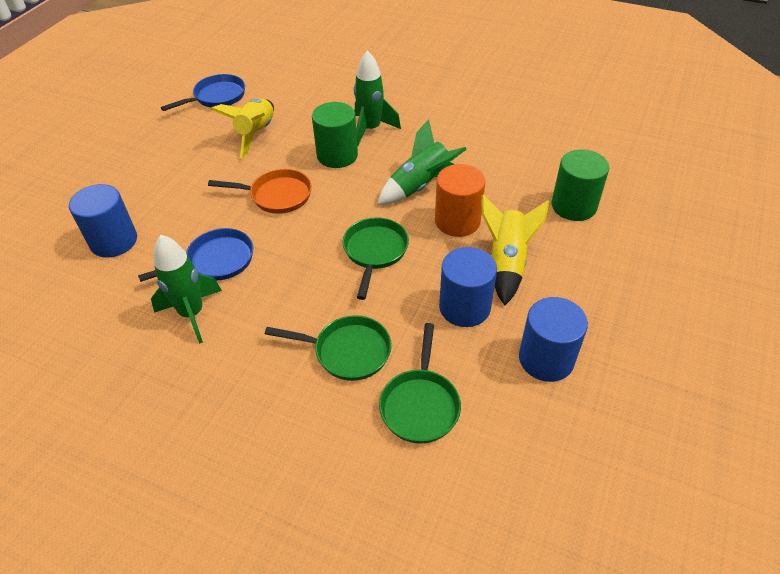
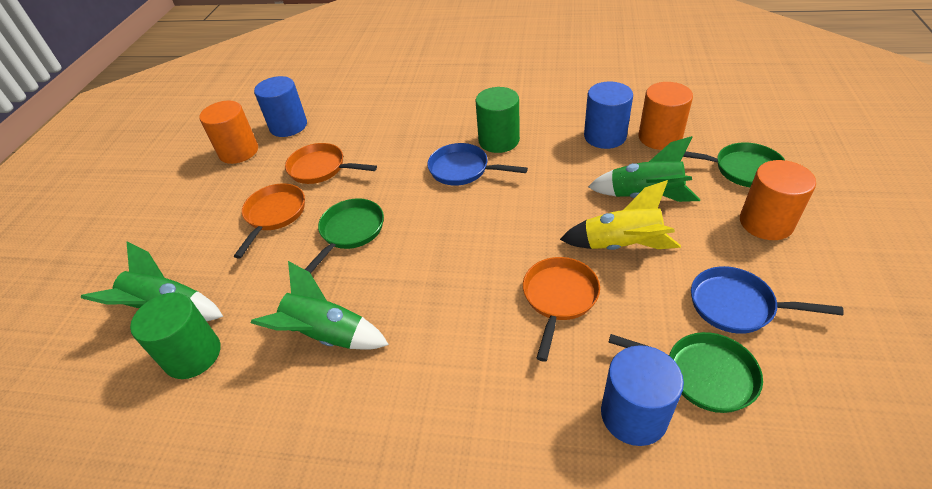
orange cylinder: 1 -> 3
orange pan: 1 -> 3
yellow rocket: 2 -> 1

